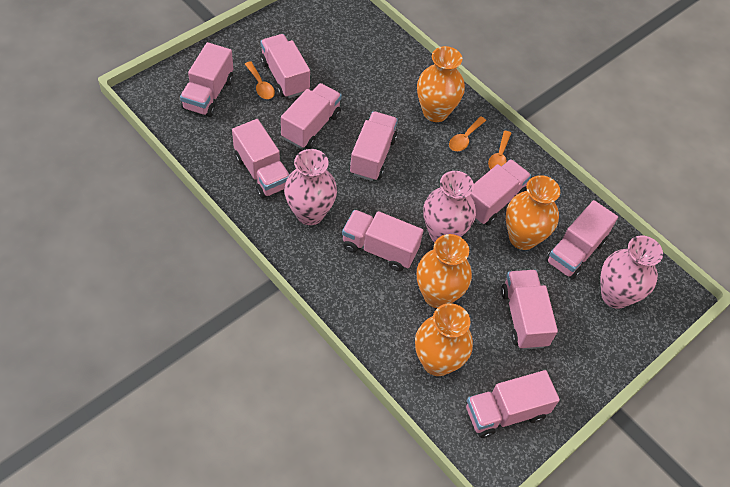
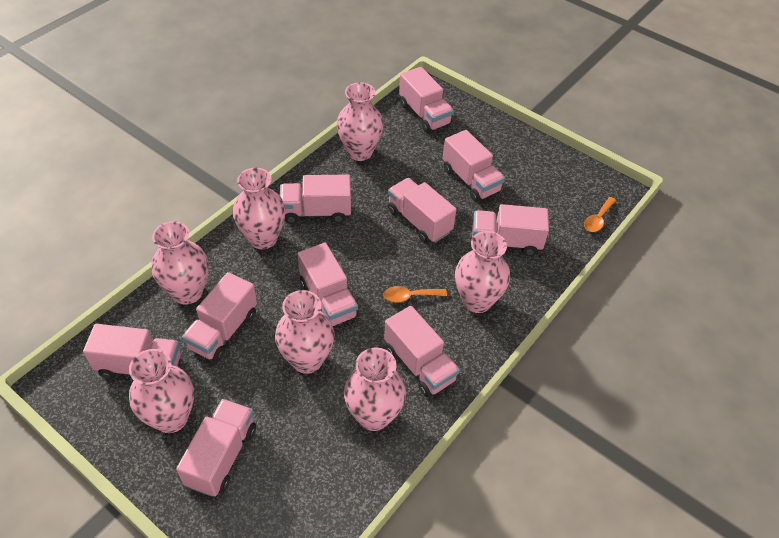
orange spoon: 3 -> 2
orange vase: 4 -> 0
pink vase: 3 -> 7

